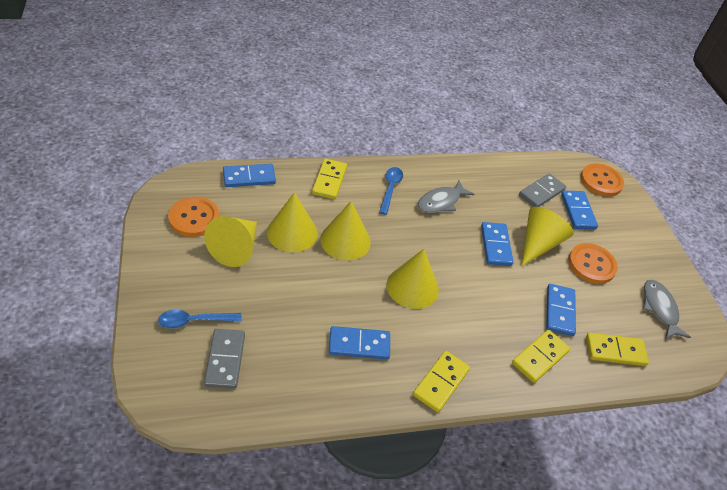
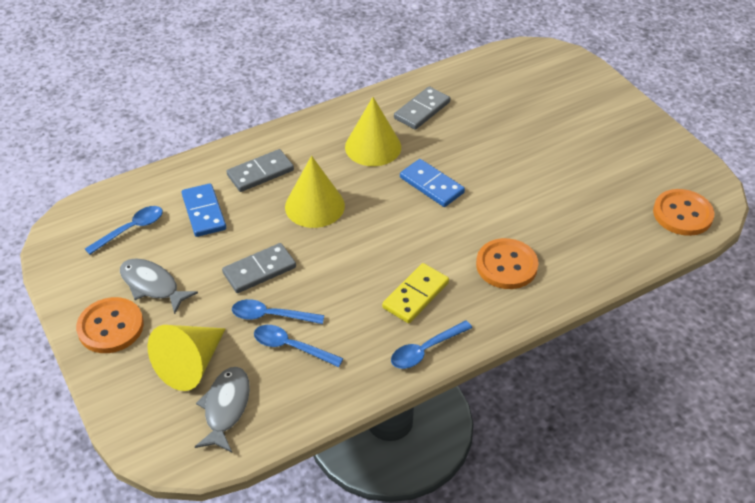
blue domino: 5 -> 2
blue spoon: 2 -> 4
grey domino: 2 -> 3
yellow cone: 5 -> 3
yellow domino: 4 -> 1

